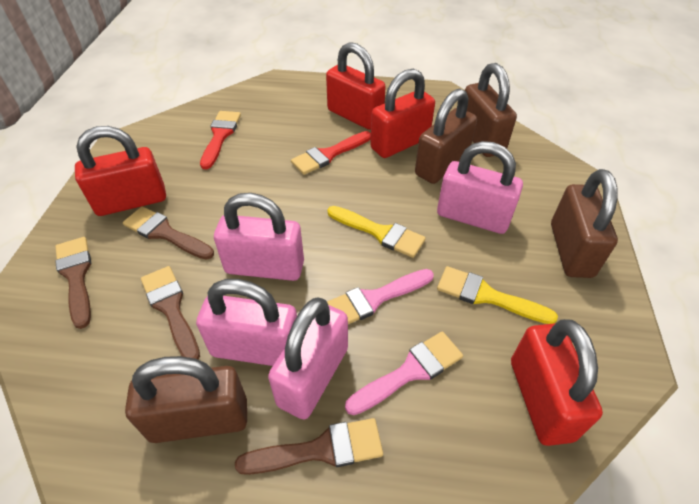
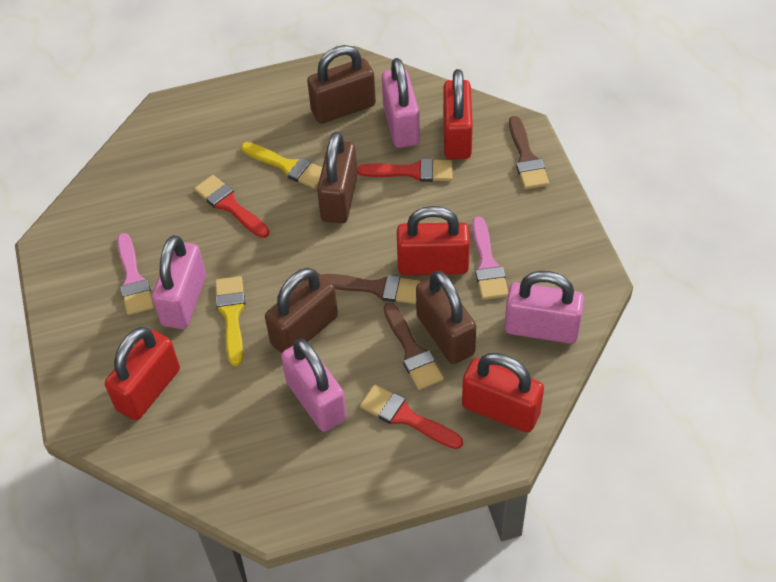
brown brush: 4 -> 3
red brush: 2 -> 3

